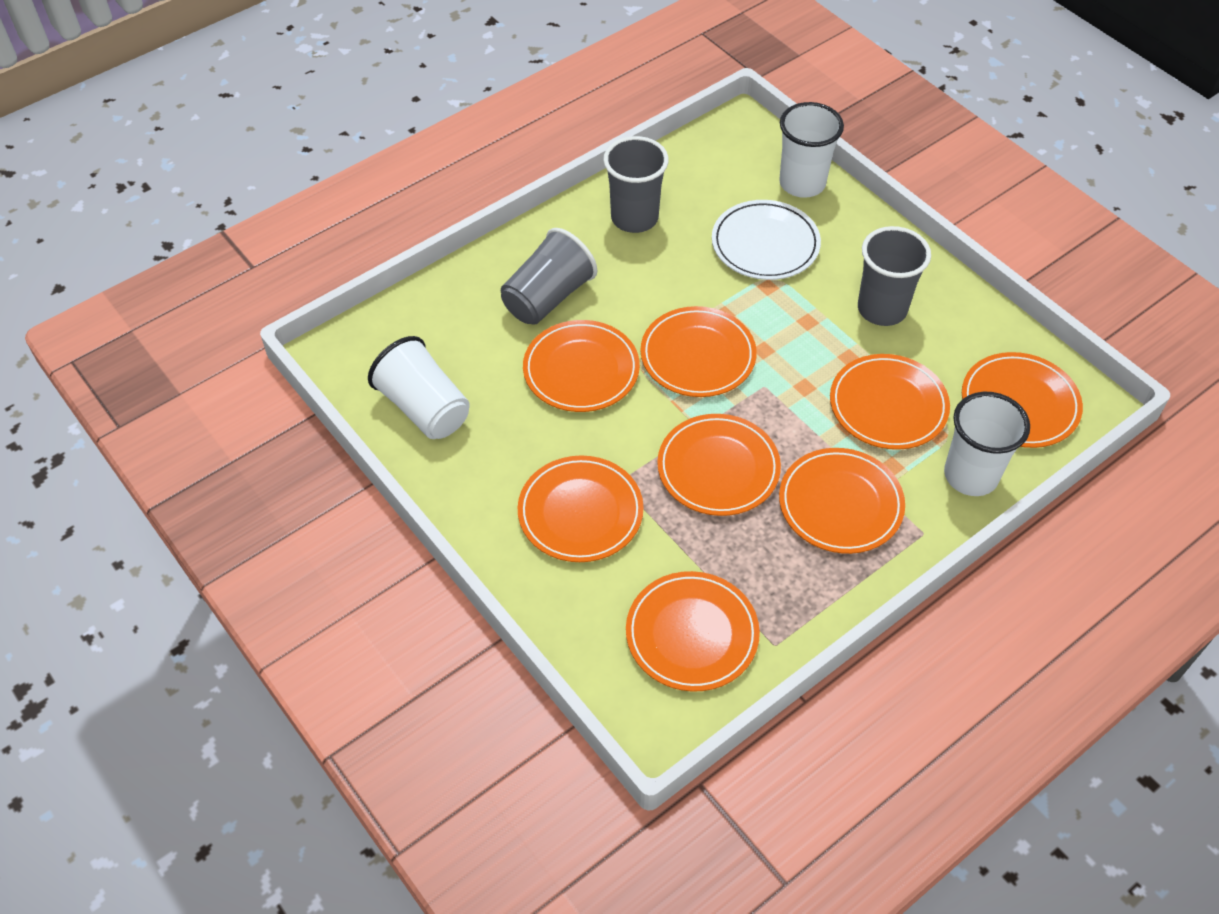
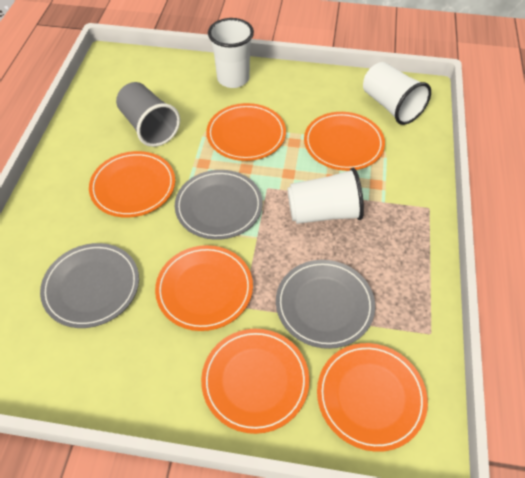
grey cup: 3 -> 1
grey plate: 0 -> 3
orange plate: 8 -> 6
white plate: 1 -> 0

